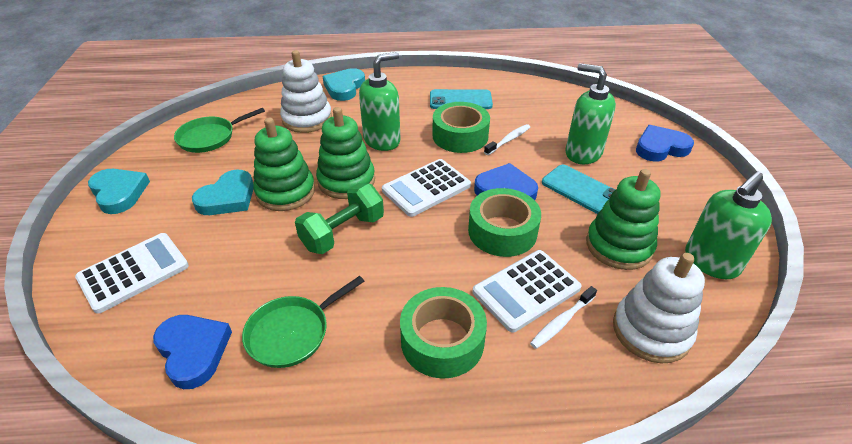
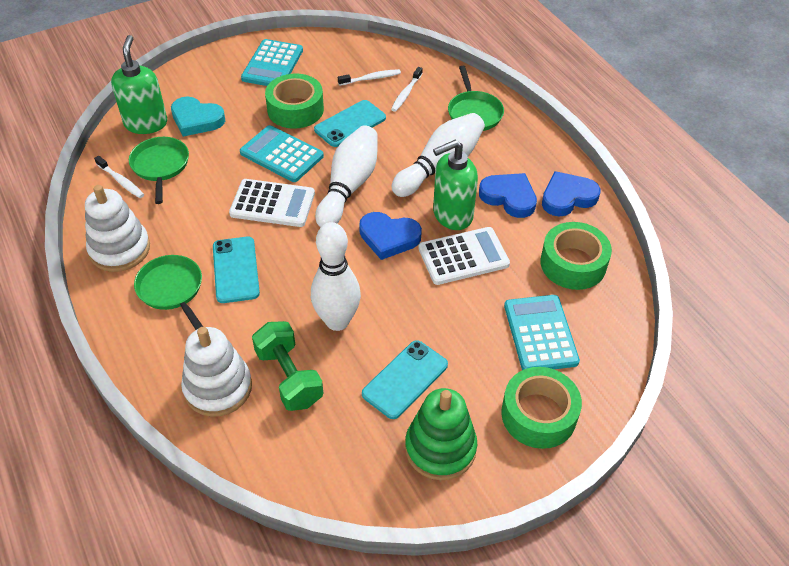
green pan: 2 -> 3
green soap dispenser: 3 -> 2
green stacking toy: 3 -> 1
turquoise calculator: 0 -> 3
turquoise heart: 3 -> 1
turquoise phone: 2 -> 3
white bowling pin: 0 -> 3
white calculator: 3 -> 2
white toothbrush: 2 -> 3

